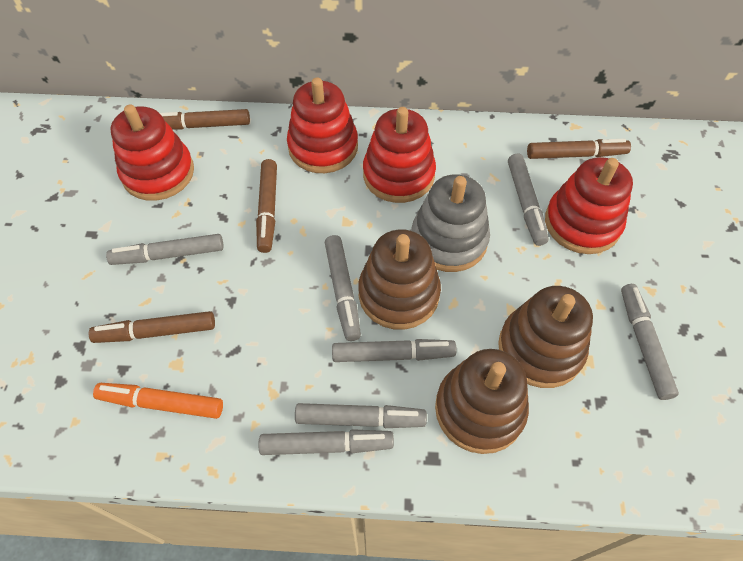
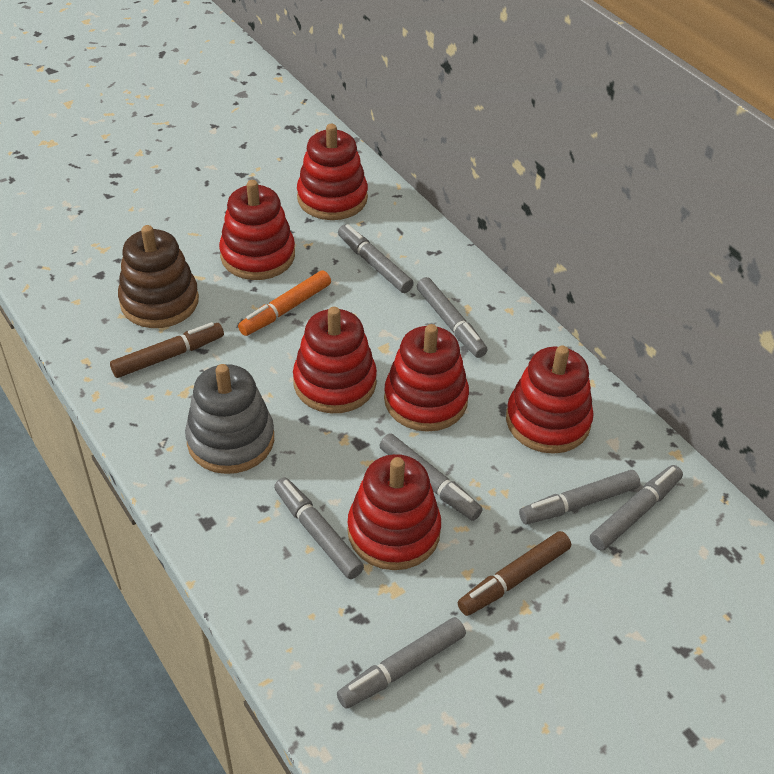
brown marker: 4 -> 2
brown stacking toy: 3 -> 1
red stacking toy: 4 -> 6

